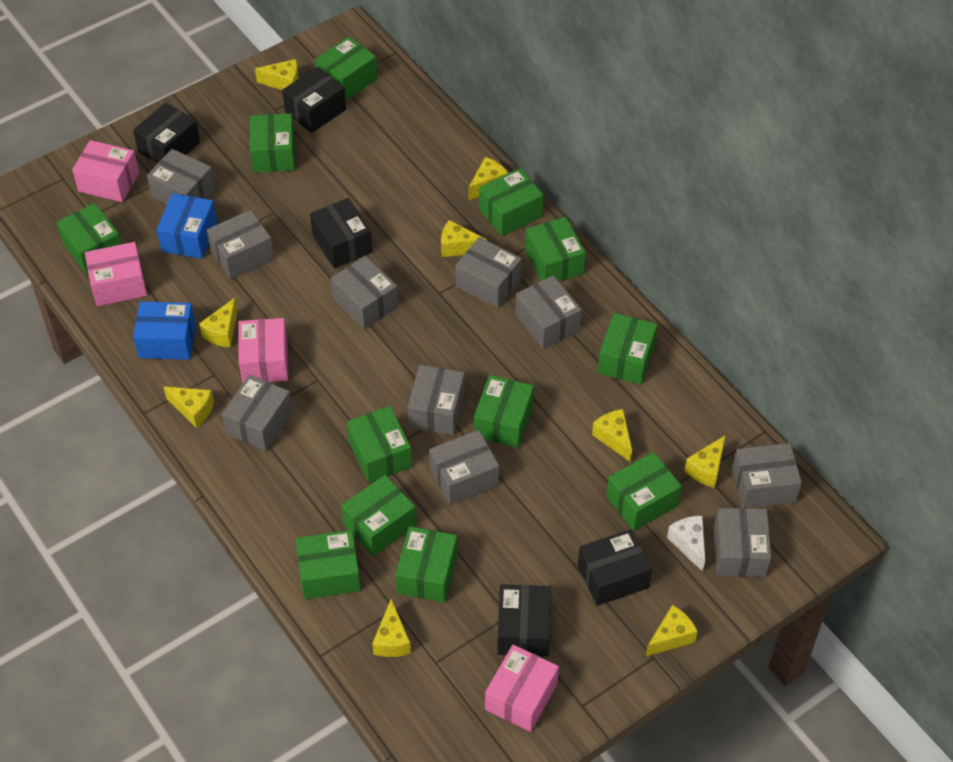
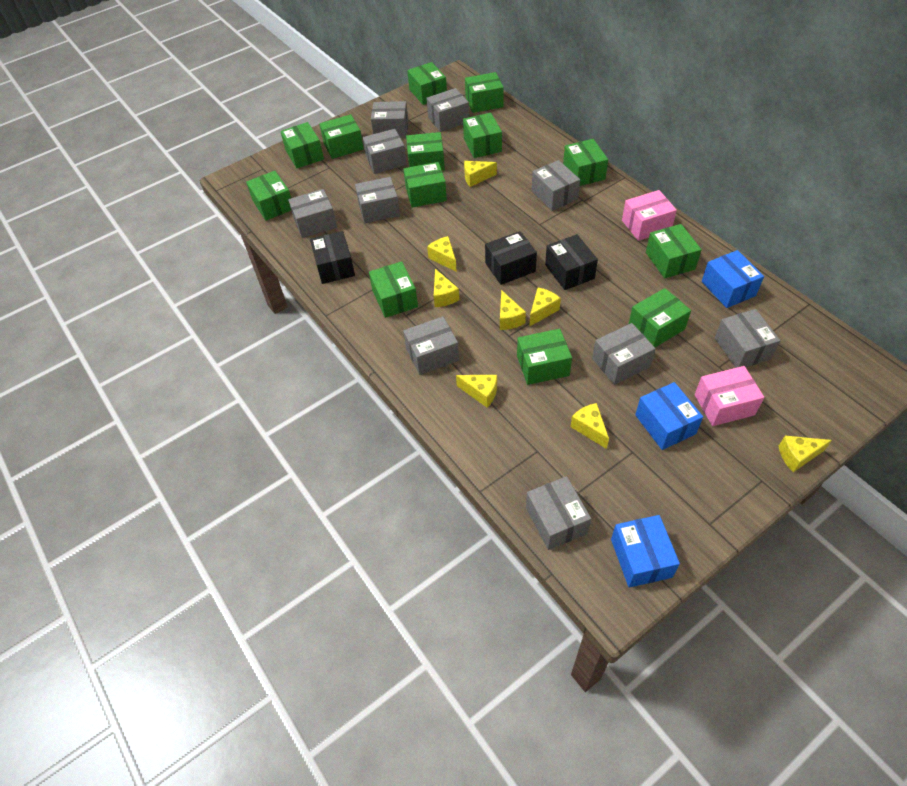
black box: 5 -> 3
blue box: 2 -> 3
green box: 12 -> 13
pink box: 4 -> 2
white cheese: 1 -> 0
yellow cheese: 9 -> 8

